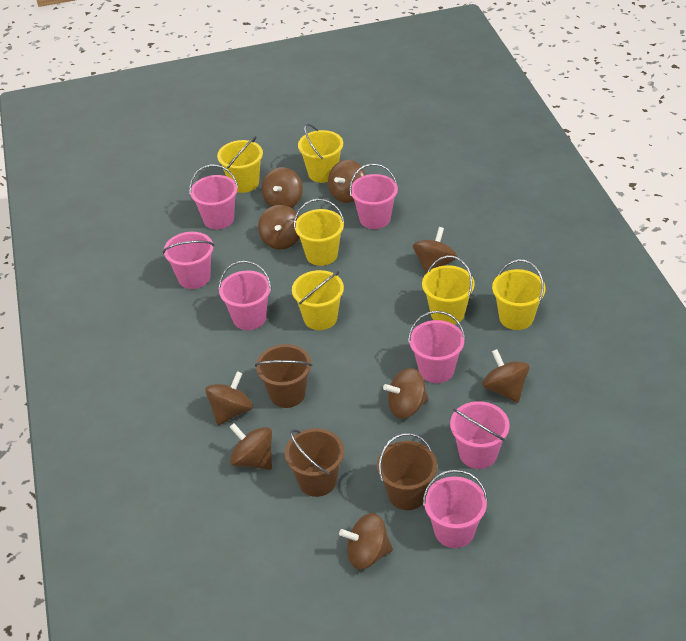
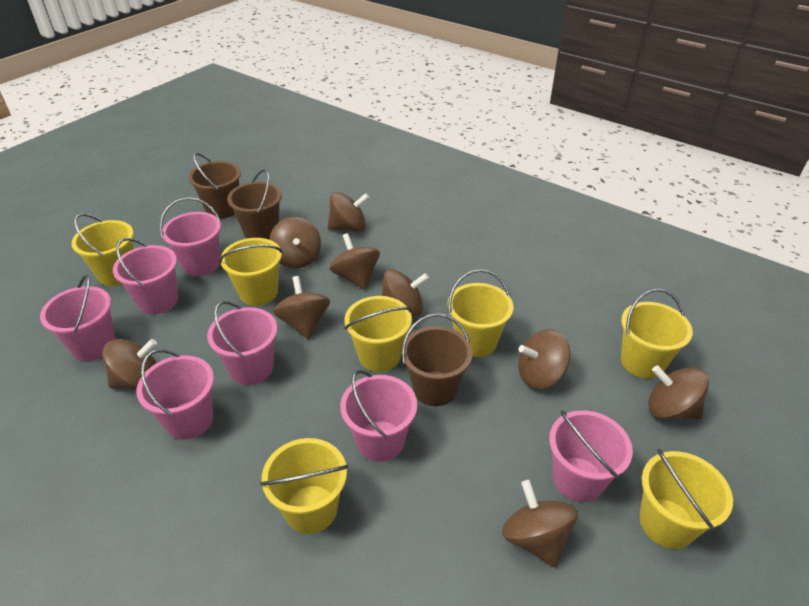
yellow bucket: 6 -> 7

